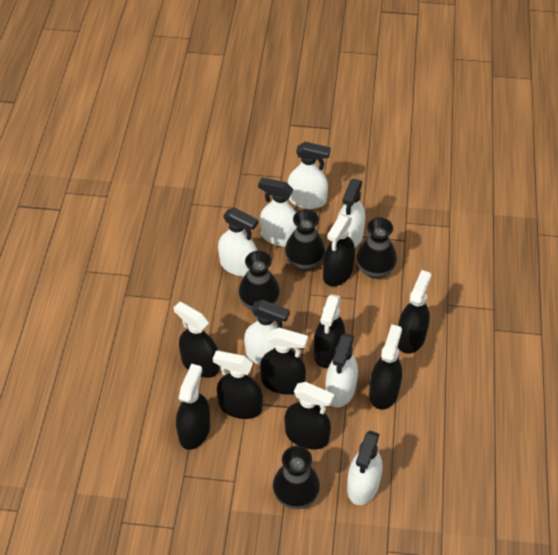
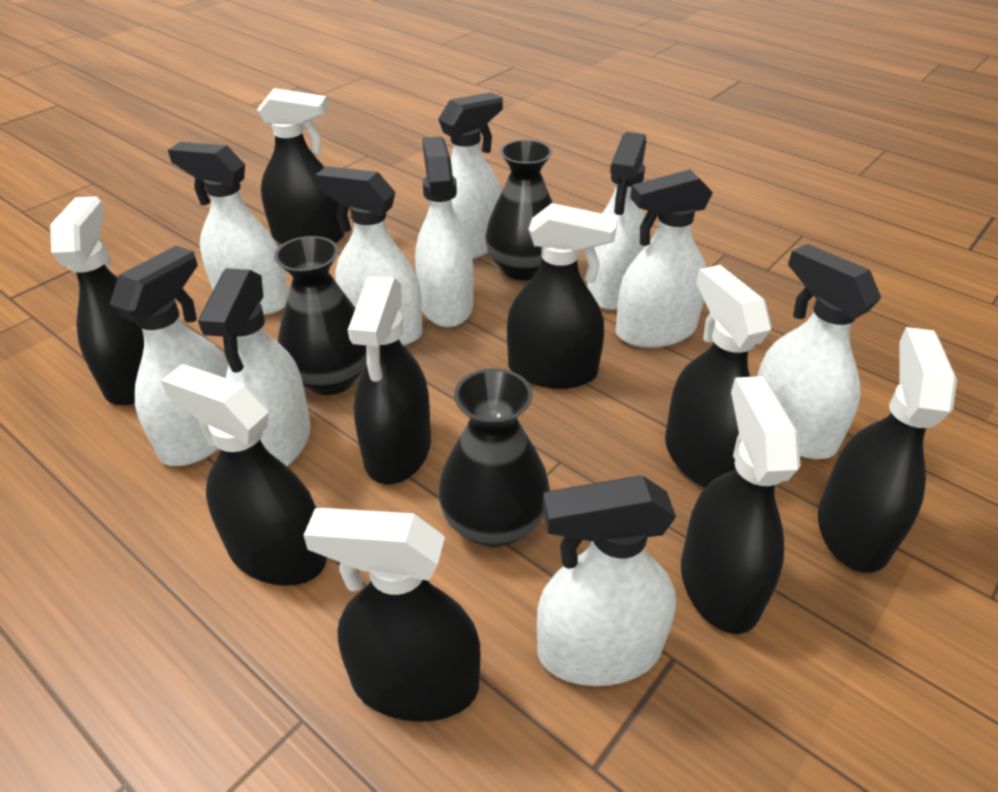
black vase: 4 -> 3
white spray bottle: 7 -> 10

